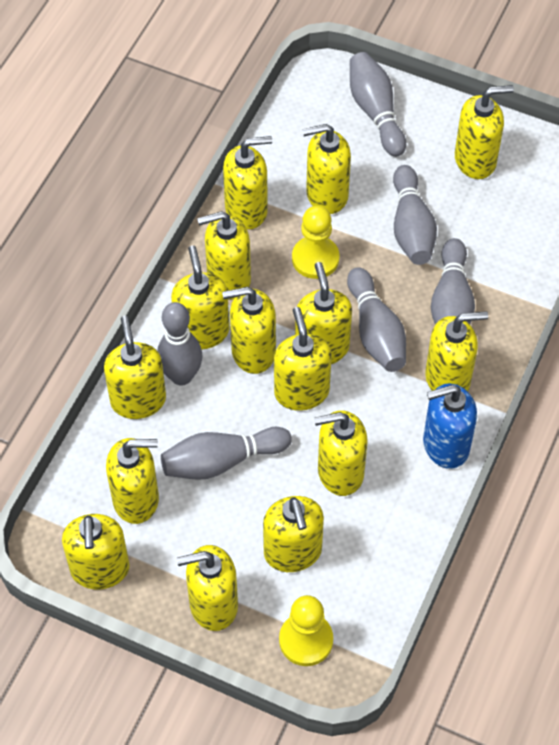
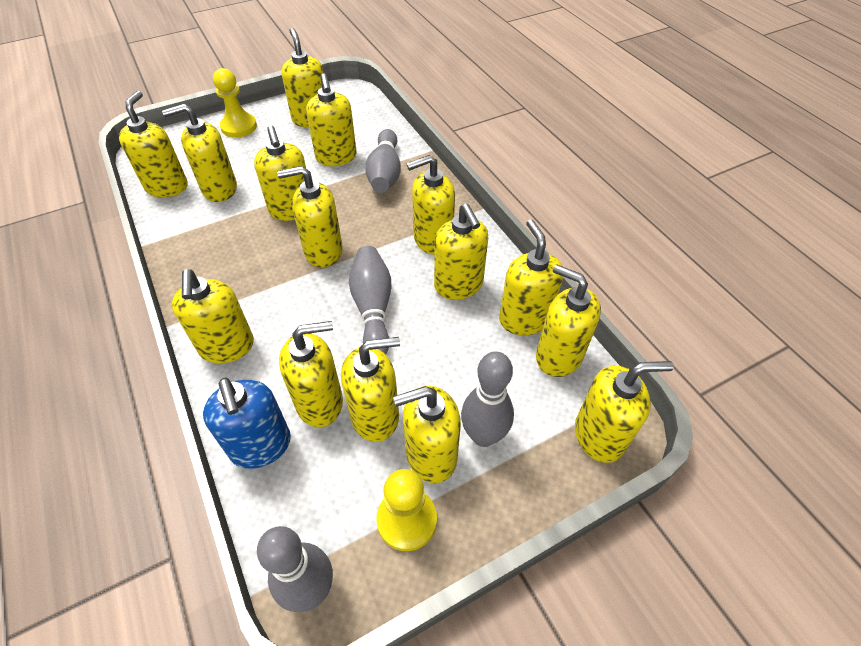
grey bowling pin: 6 -> 4

